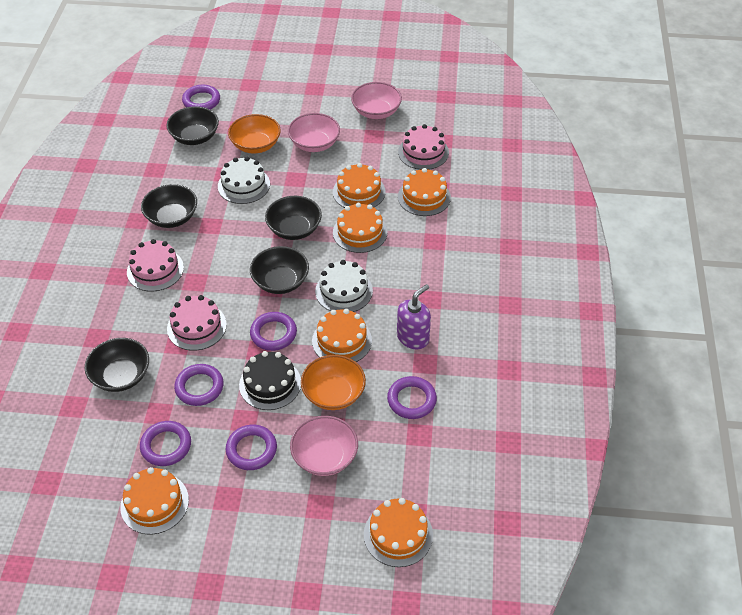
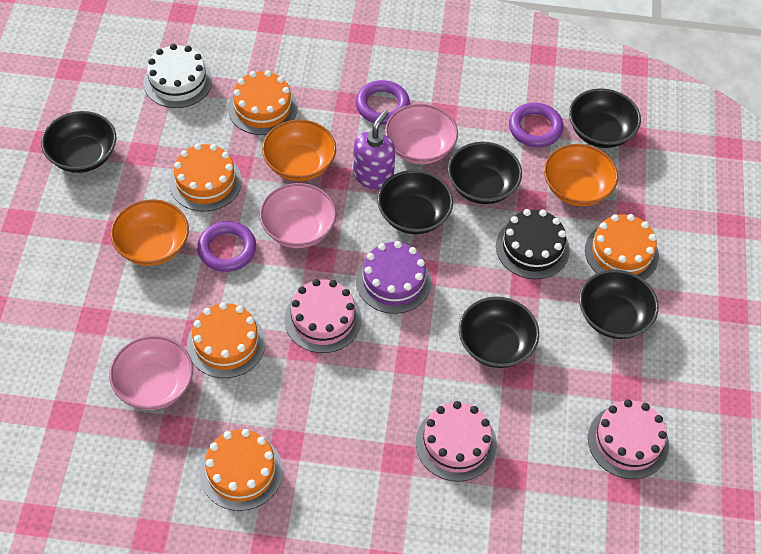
black bowl: 5 -> 6
orange bowl: 2 -> 3
orange cake: 6 -> 5
purple cake: 0 -> 1
purple ring: 6 -> 3
white cake: 2 -> 1

